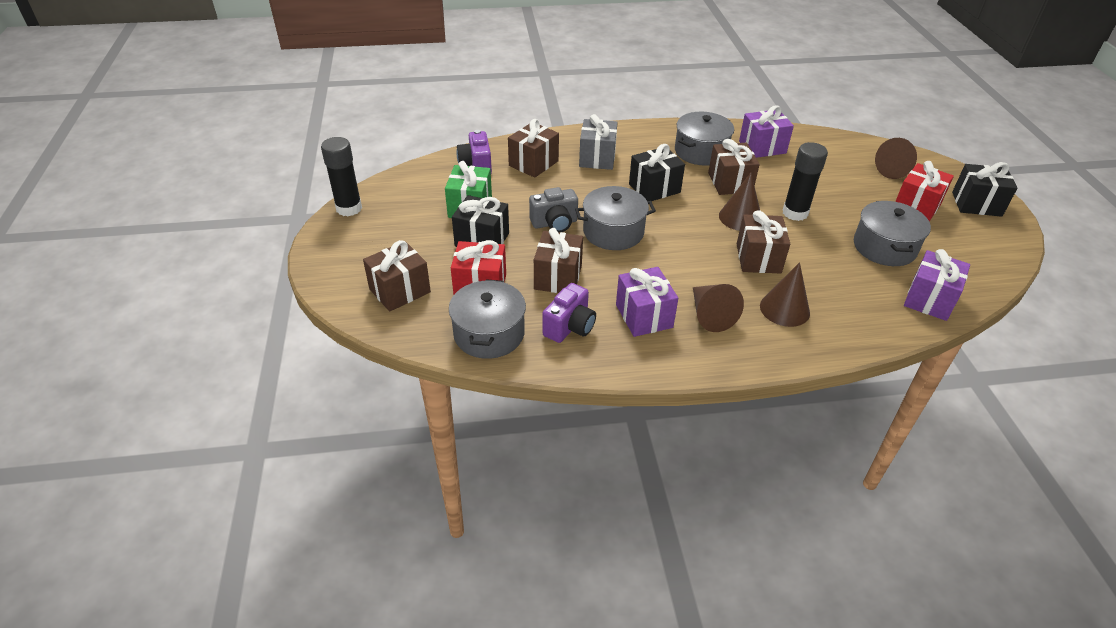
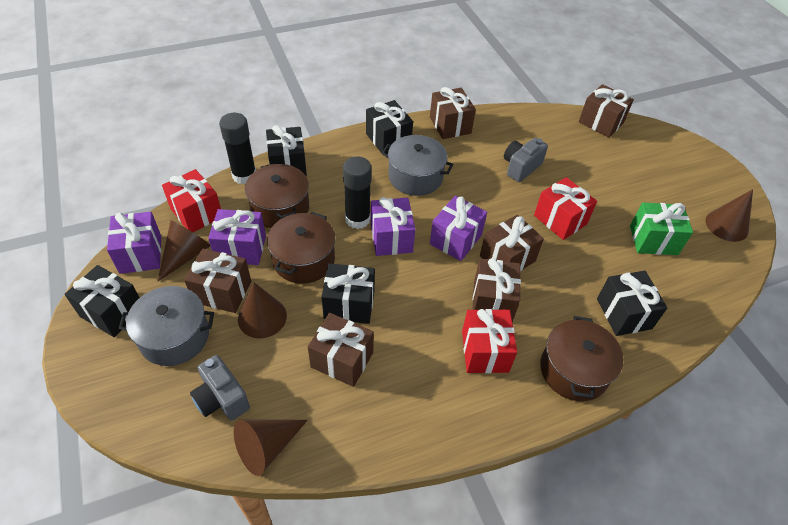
black gift: 3 -> 5
brown gift: 5 -> 6
brown pot: 0 -> 3
grey camera: 1 -> 2
grey gift: 1 -> 0
grey pot: 4 -> 2
purple camera: 2 -> 0
purple gift: 3 -> 4
red gift: 2 -> 3

